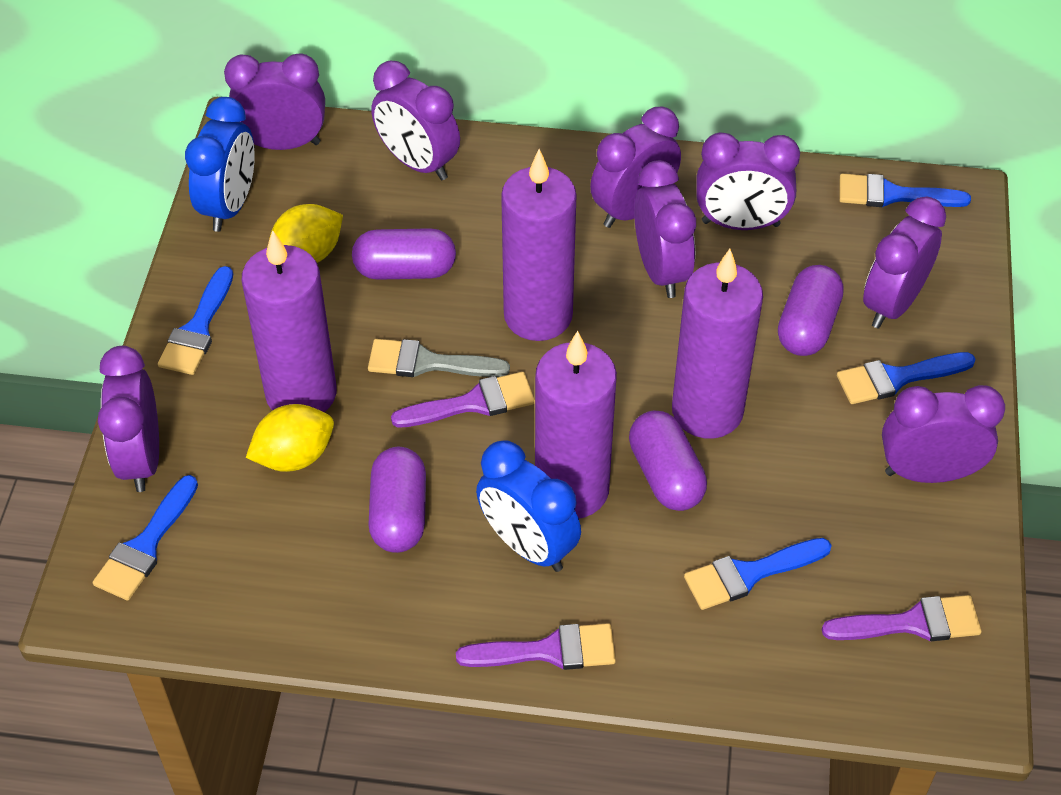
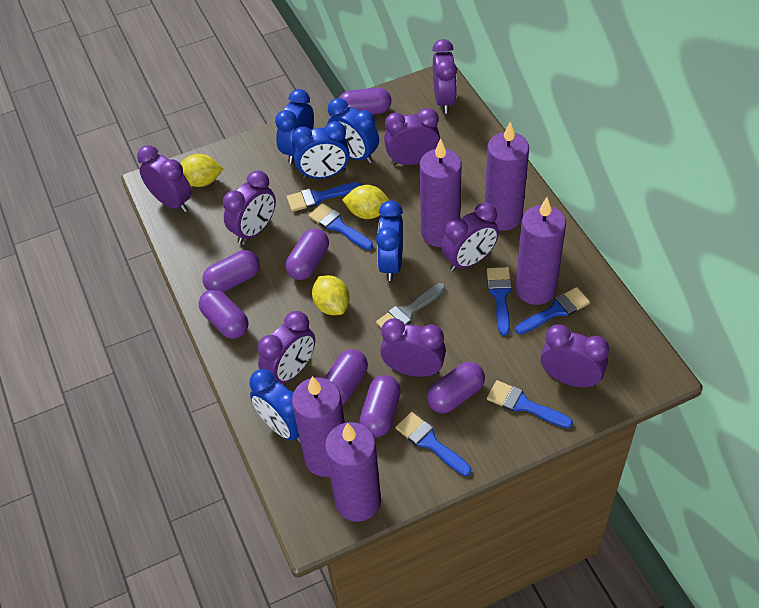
blue brush: 5 -> 6
blue clock: 2 -> 5
purple brush: 3 -> 0
purple candle: 4 -> 5
purple capsule: 4 -> 7
yellow lemon: 2 -> 3

